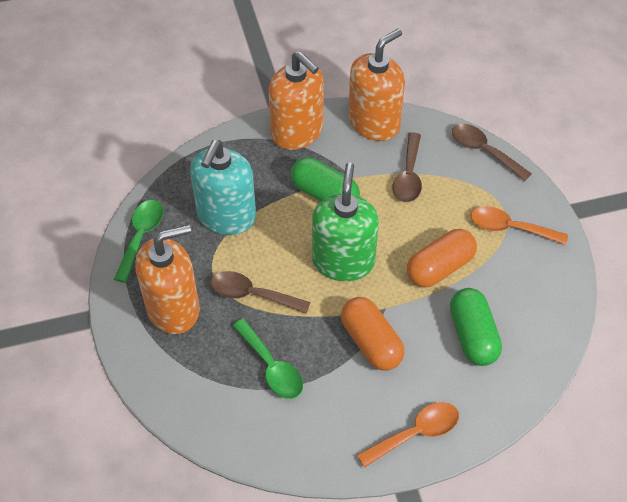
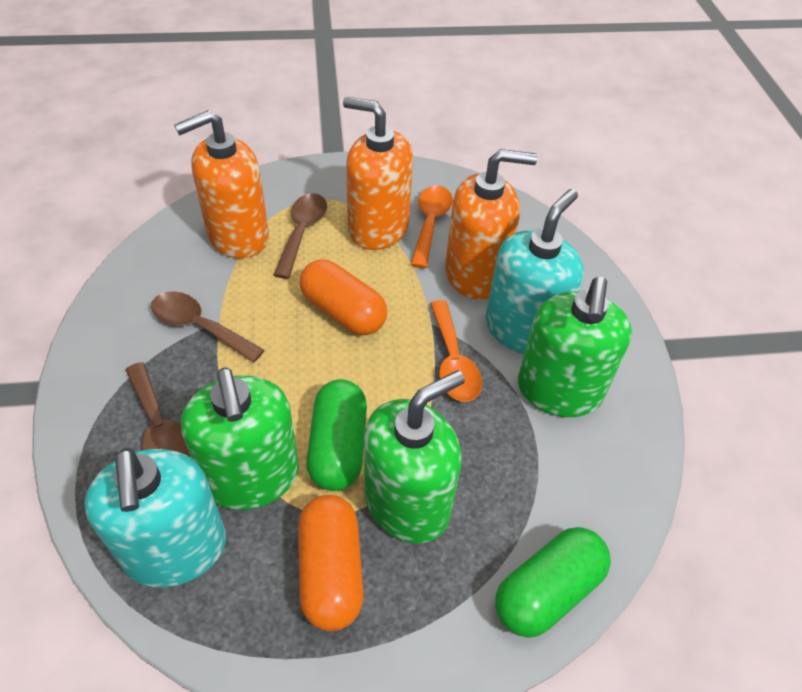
green soap dispenser: 1 -> 3
green spoon: 2 -> 0
turquoise soap dispenser: 1 -> 2

